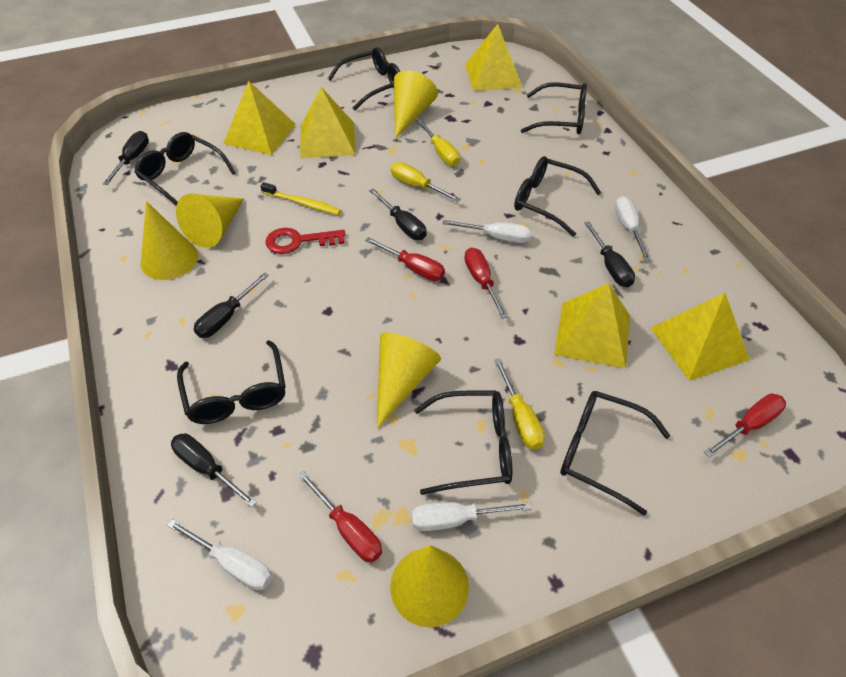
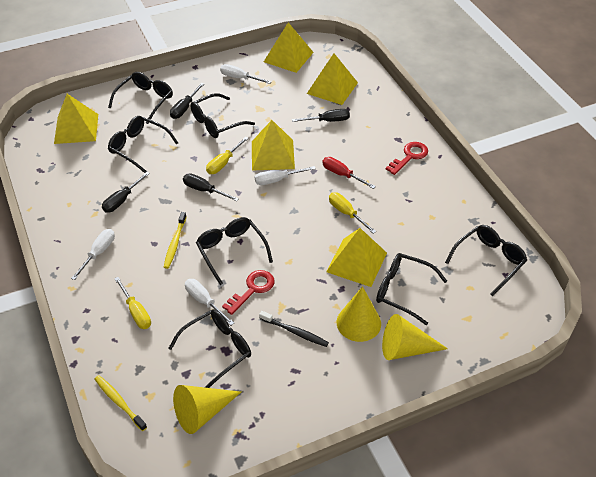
black screwdriver: 5 -> 4
black toothbrush: 0 -> 1
red key: 1 -> 2
red screwdriver: 4 -> 1
yellow cone: 5 -> 3
yellow toothbrush: 1 -> 2

